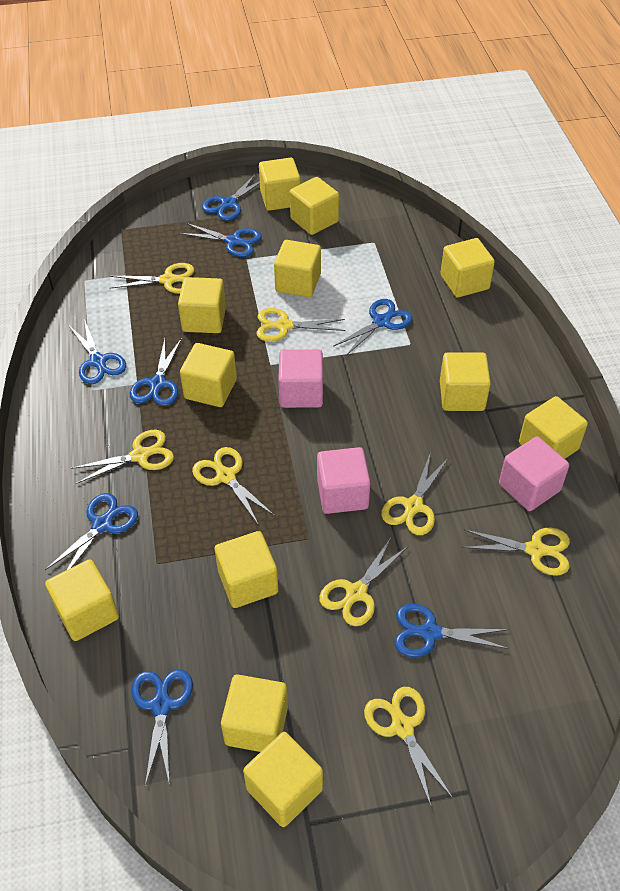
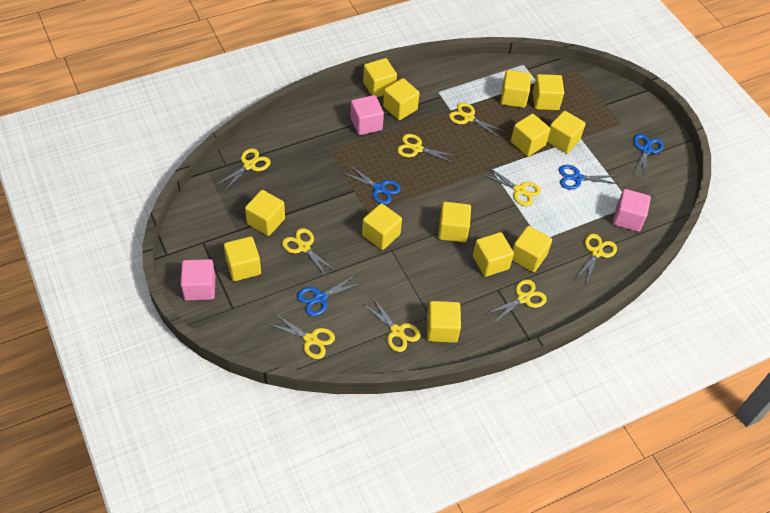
blue scissors: 8 -> 4
yellow cube: 12 -> 13
yellow scissors: 8 -> 9

